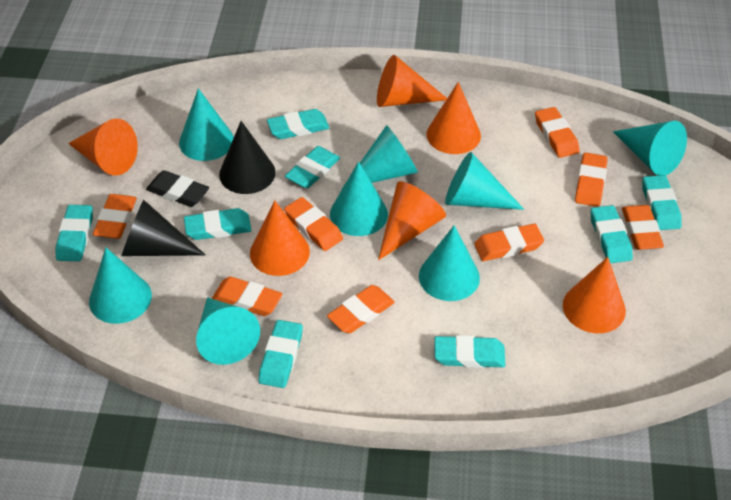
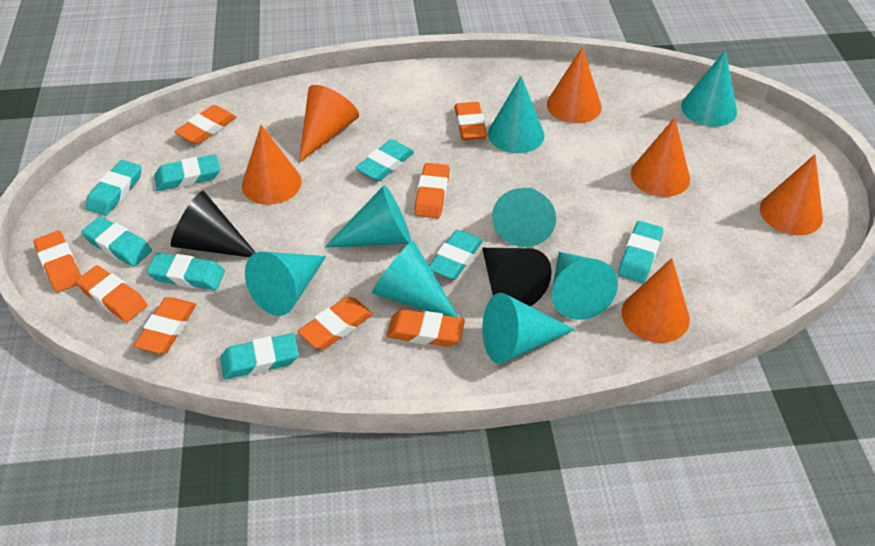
black eraser: 1 -> 0

